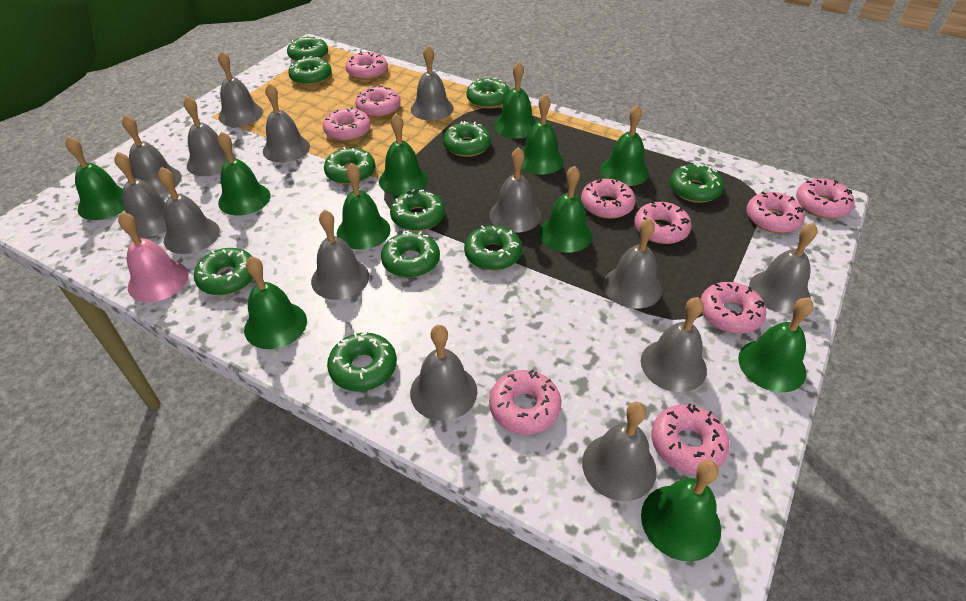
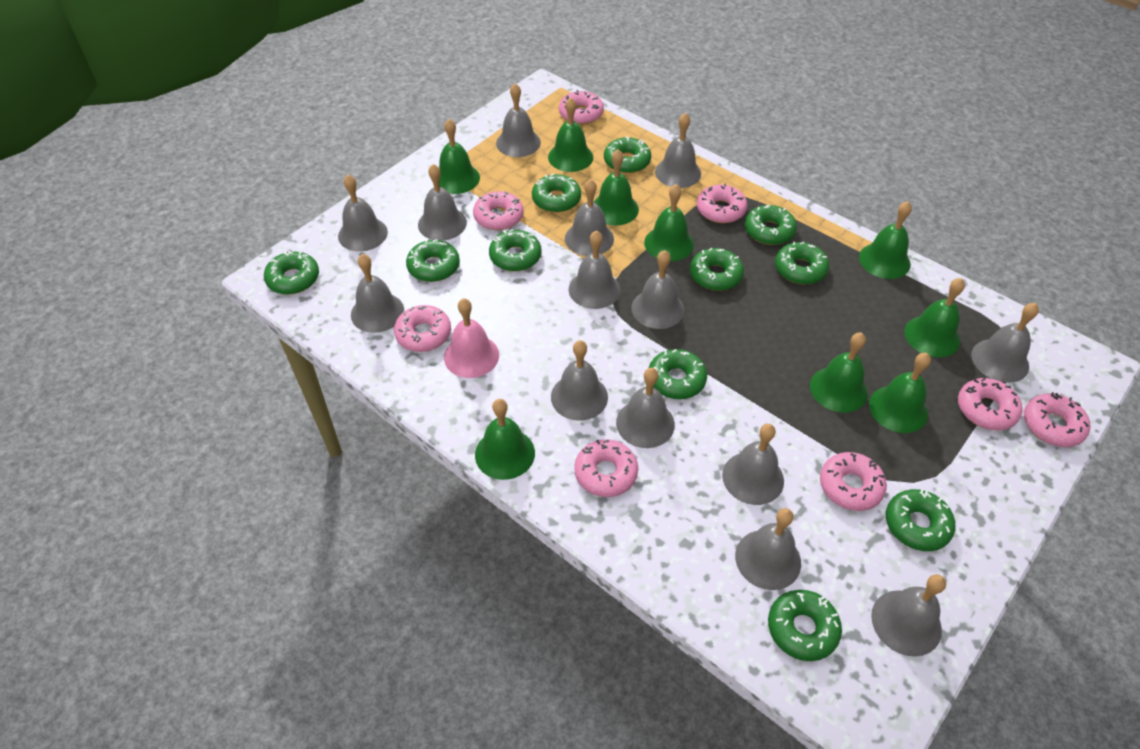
green bell: 11 -> 9
pink donut: 10 -> 8

